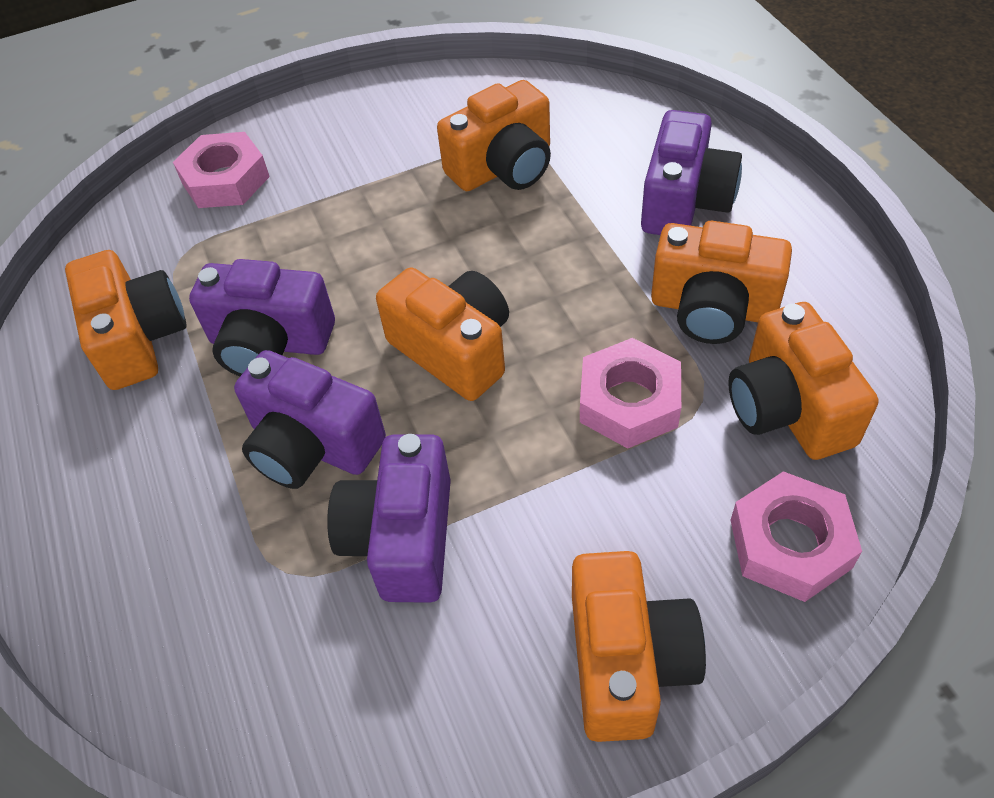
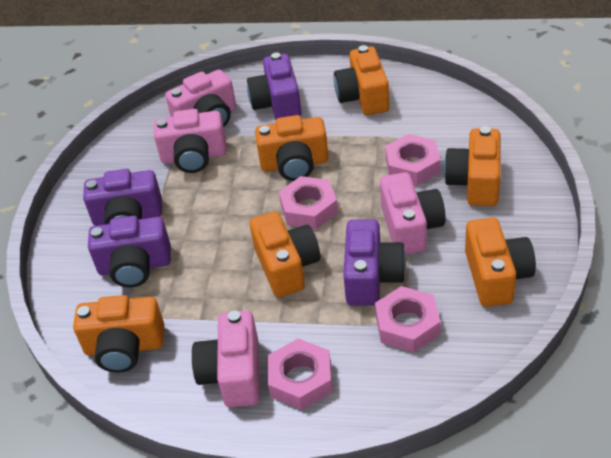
pink camera: 0 -> 4
pink nut: 3 -> 4

